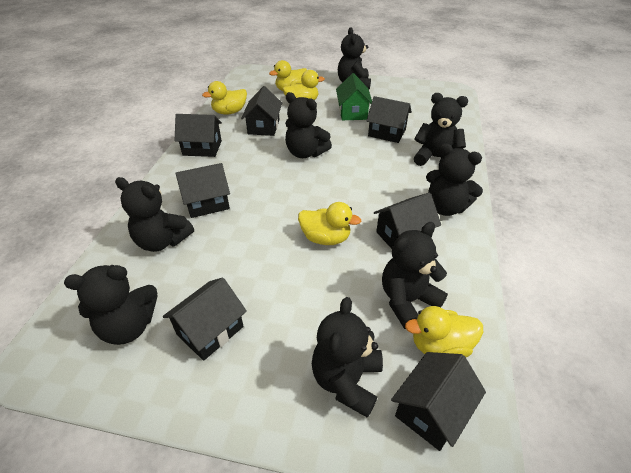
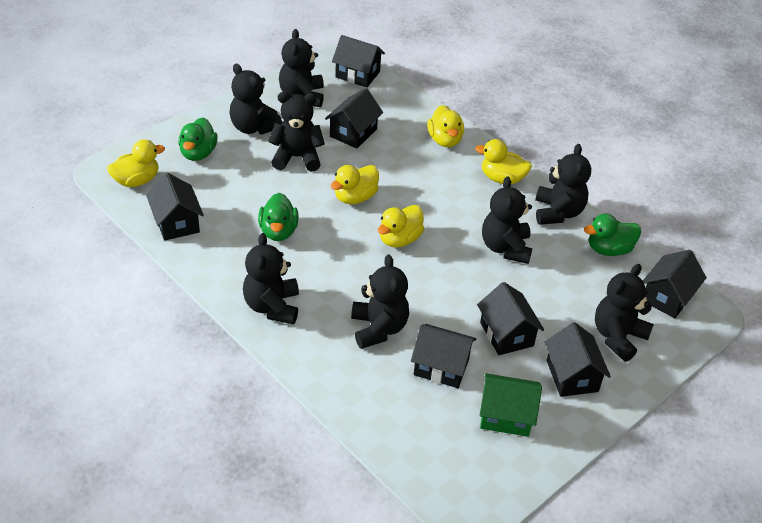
green duck: 0 -> 3

